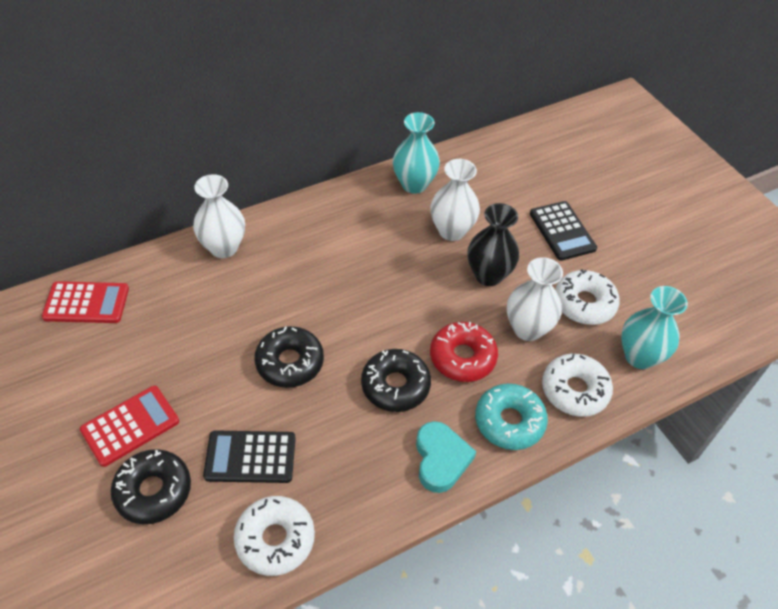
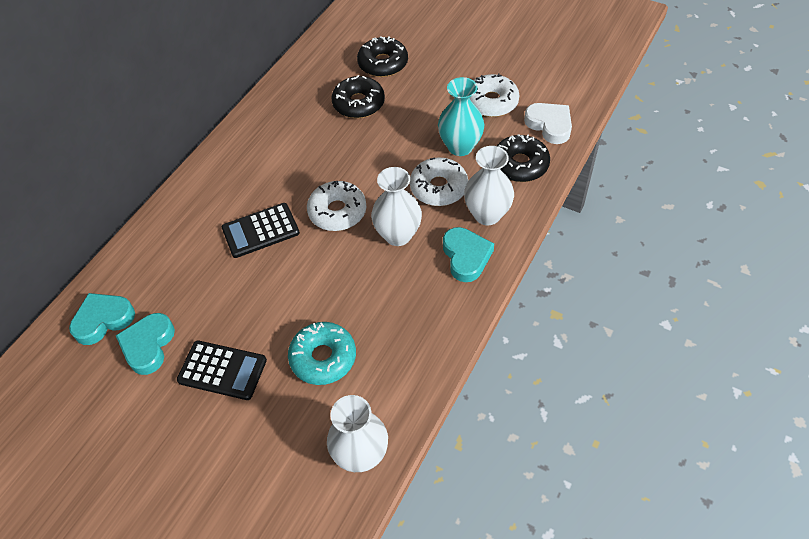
black vase: 1 -> 0
red calculator: 2 -> 0
red donut: 1 -> 0
turquoise heart: 1 -> 3
turquoise vase: 2 -> 1
white heart: 0 -> 1

